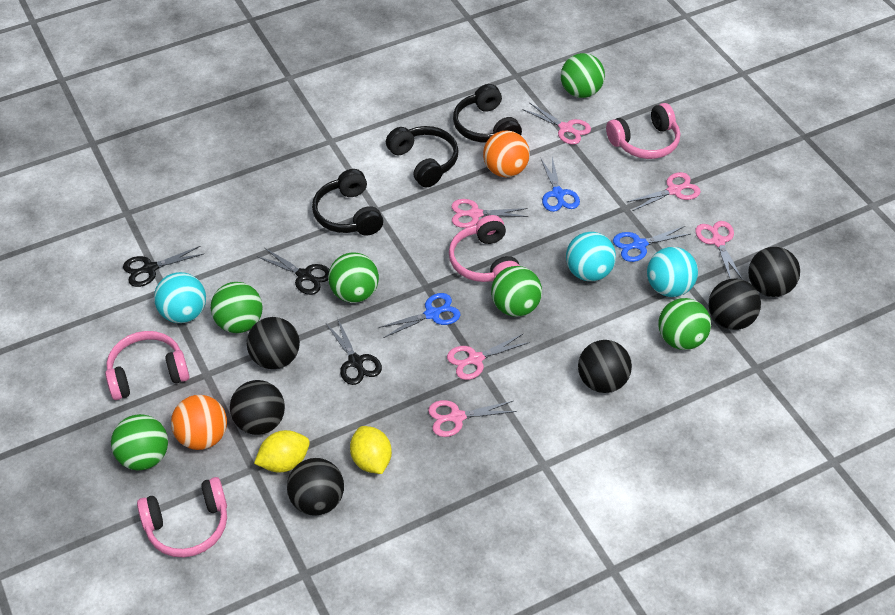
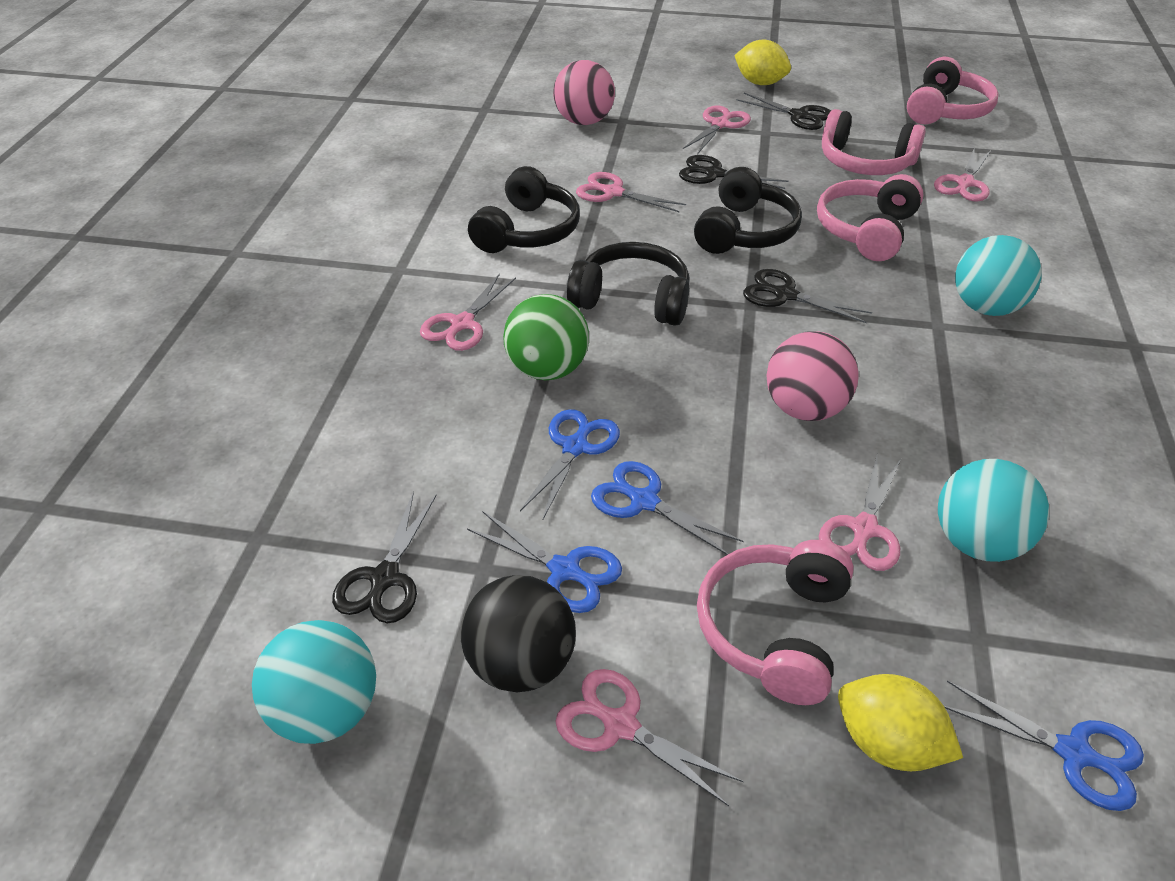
black ball: 6 -> 1
black scissors: 3 -> 4
blue scissors: 3 -> 4
green ball: 6 -> 1
orange ball: 2 -> 0
pink ball: 0 -> 2

